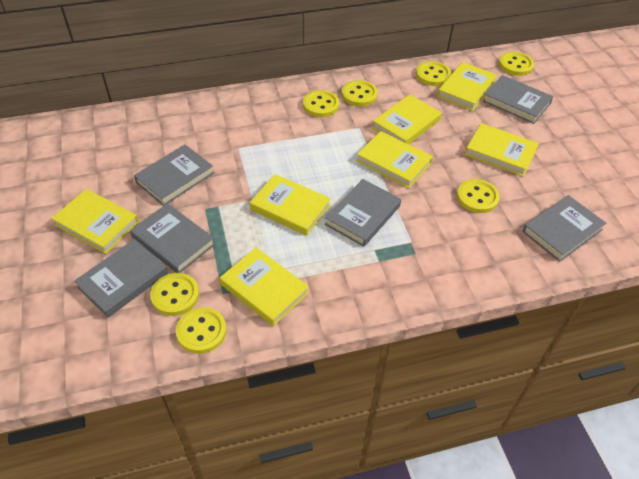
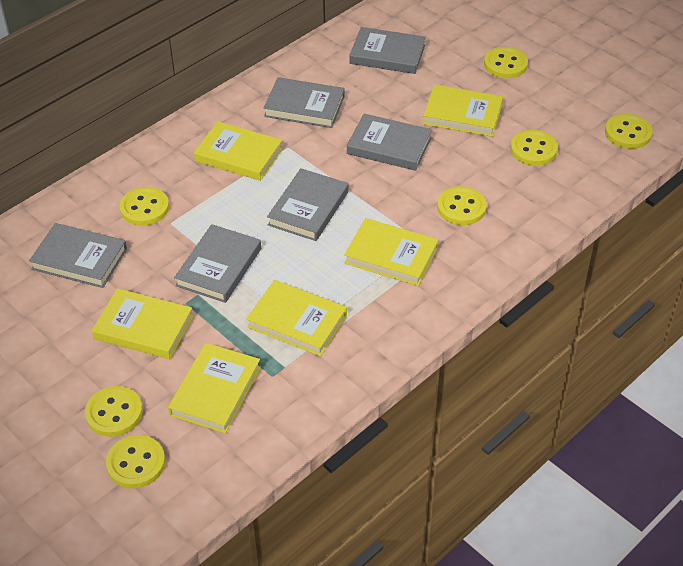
yellow book: 7 -> 6

